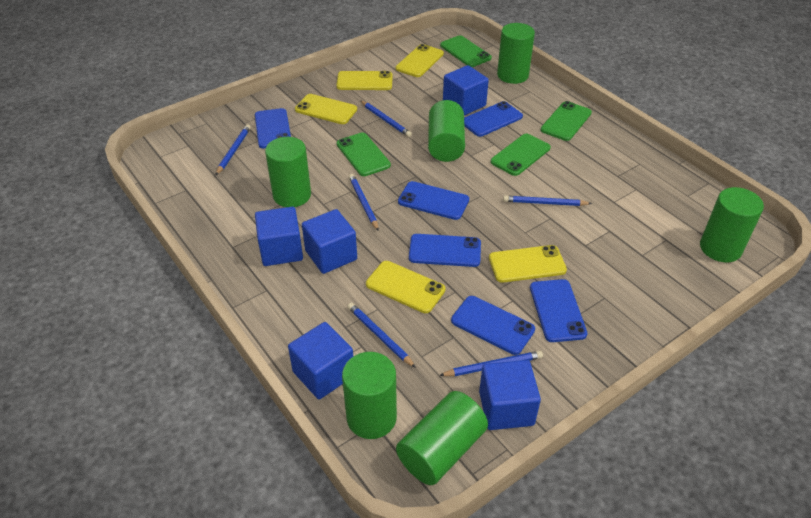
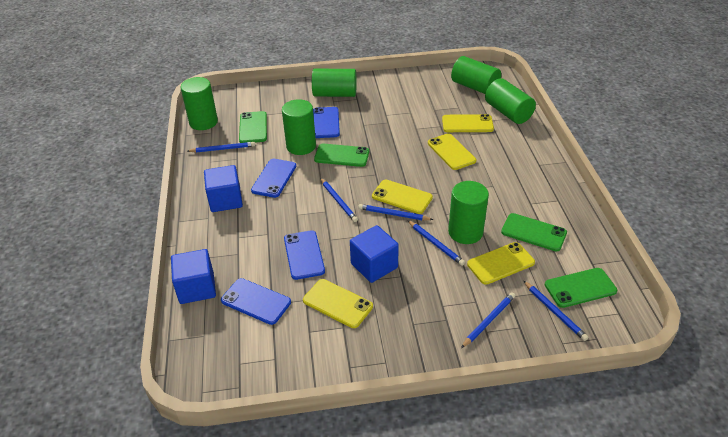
blue cube: 5 -> 3
blue phone: 6 -> 4

